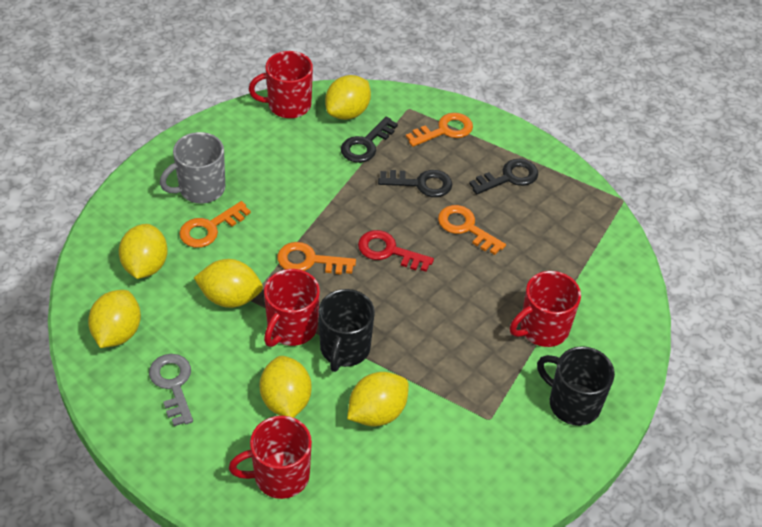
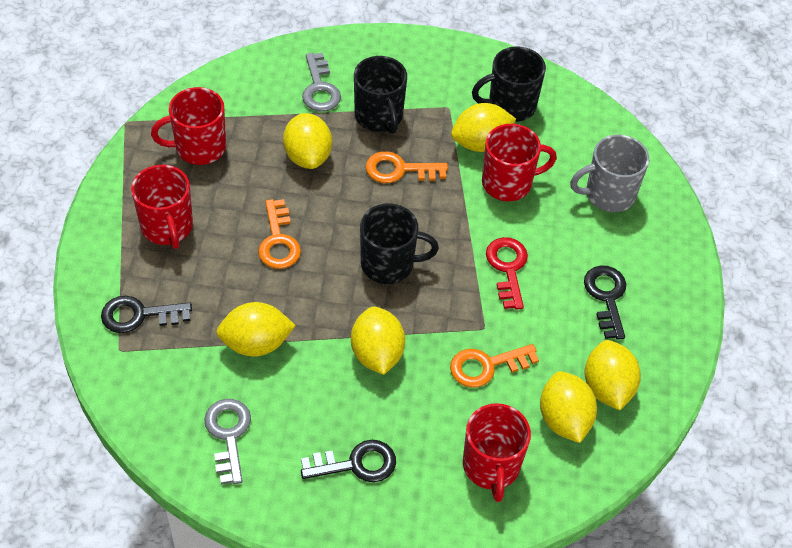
black mug: 2 -> 3
grey key: 1 -> 2
orange key: 4 -> 3

